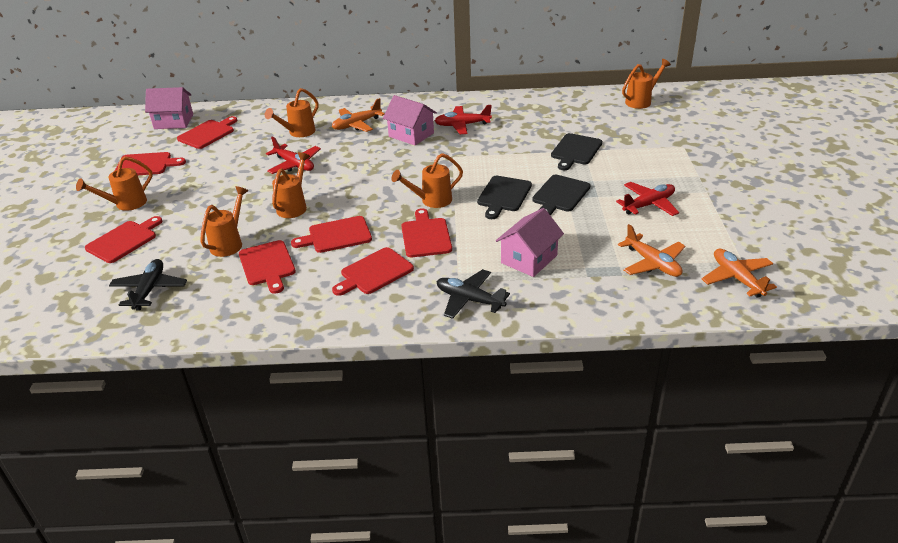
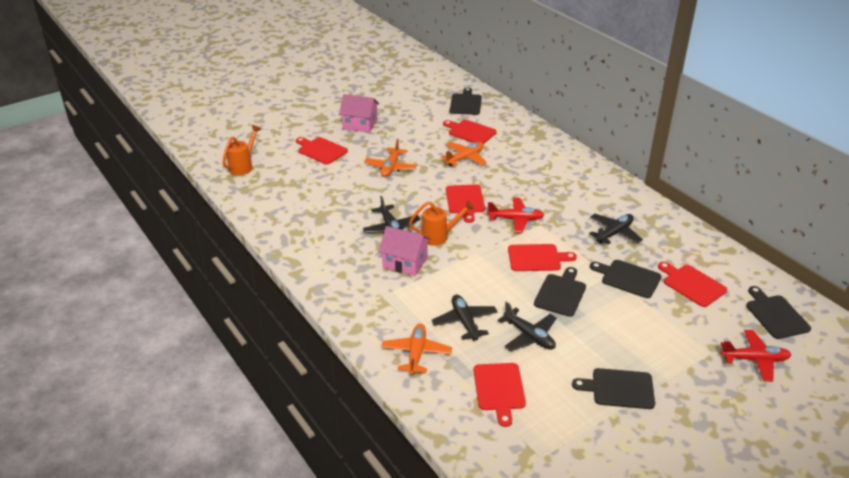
black cutting board: 3 -> 5
black plane: 2 -> 4
orange watering can: 6 -> 2
pink house: 3 -> 2
red cutting board: 7 -> 6
red plane: 3 -> 2

